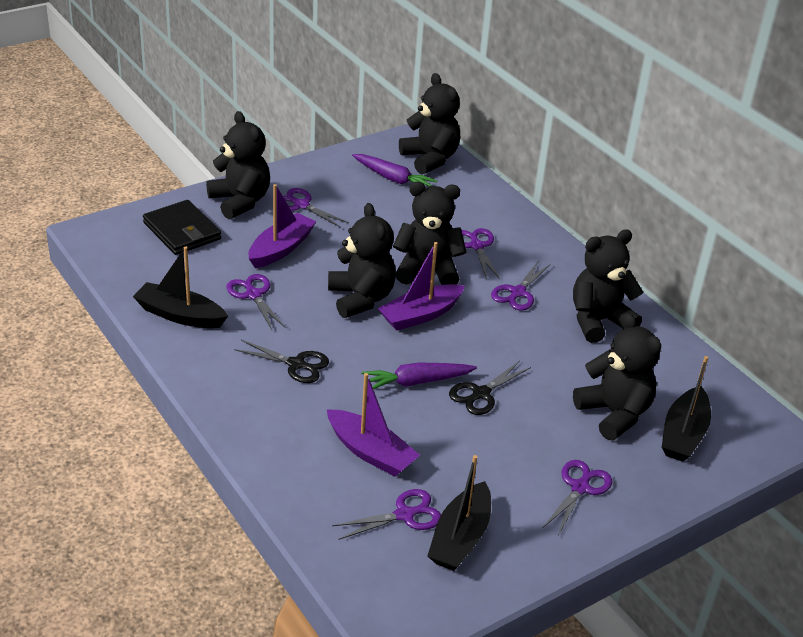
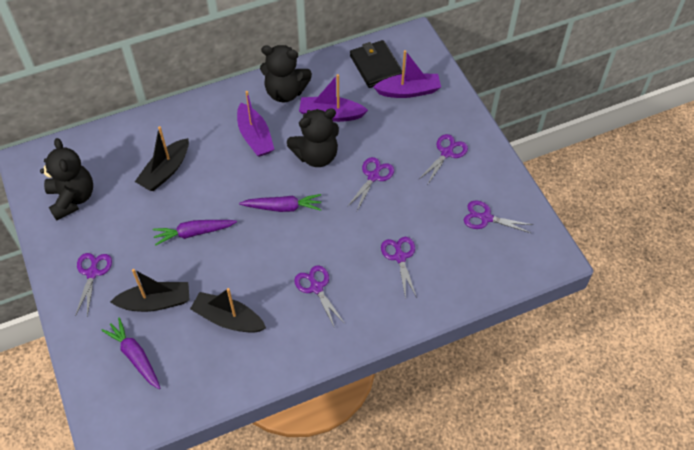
black scissors: 2 -> 0
black teddy bear: 6 -> 3
purple carrot: 2 -> 3

